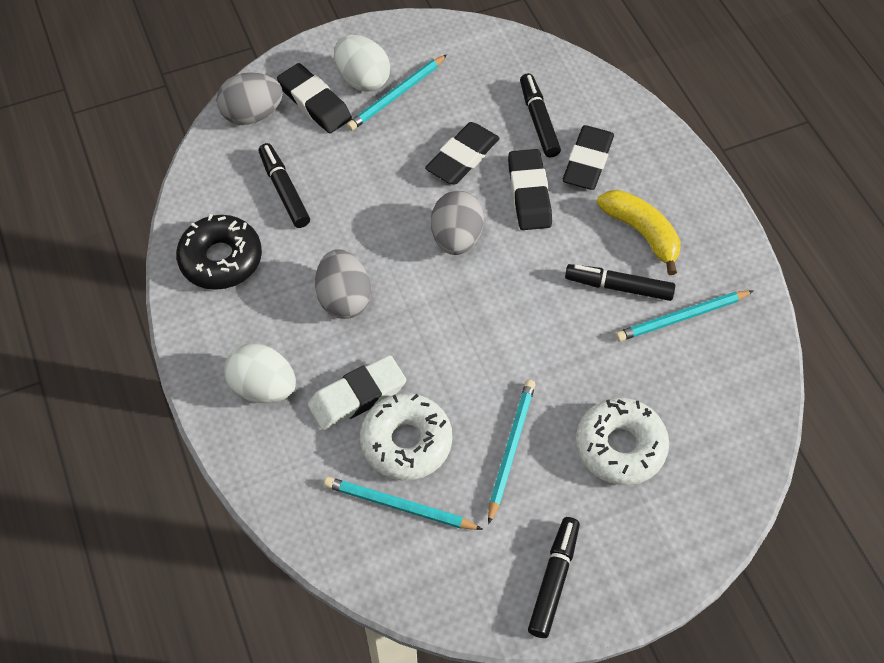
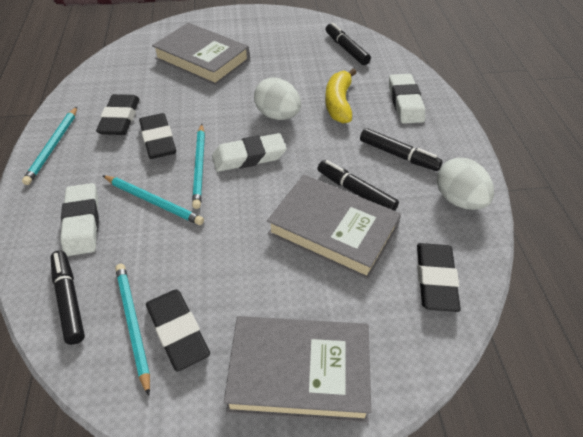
black donut: 1 -> 0
grey book: 0 -> 3
grey egg: 3 -> 0
white donut: 2 -> 0
white eraser: 1 -> 3

